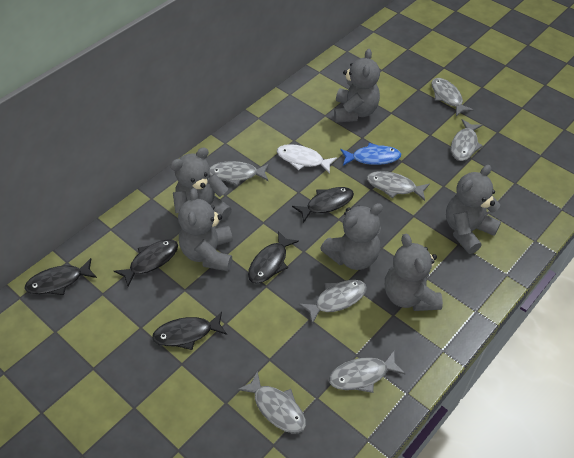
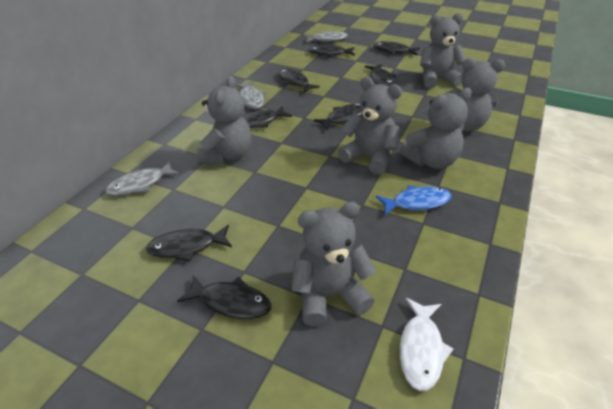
black fish: 5 -> 8
grey fish: 7 -> 3

